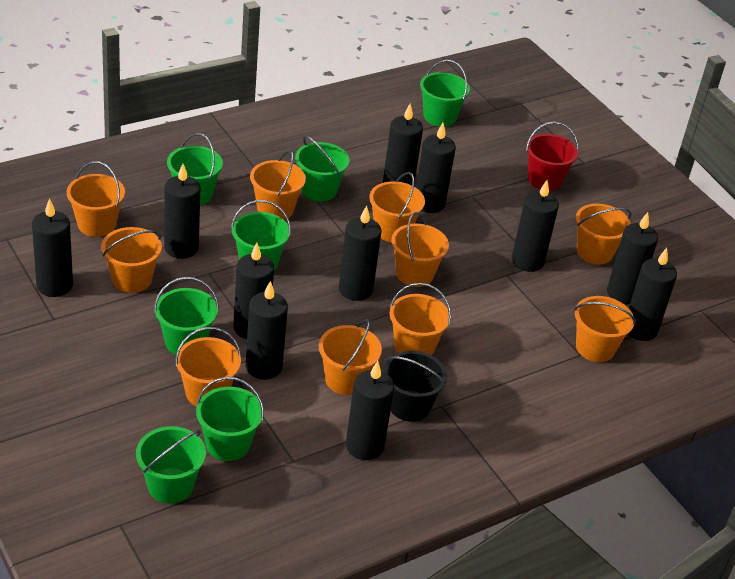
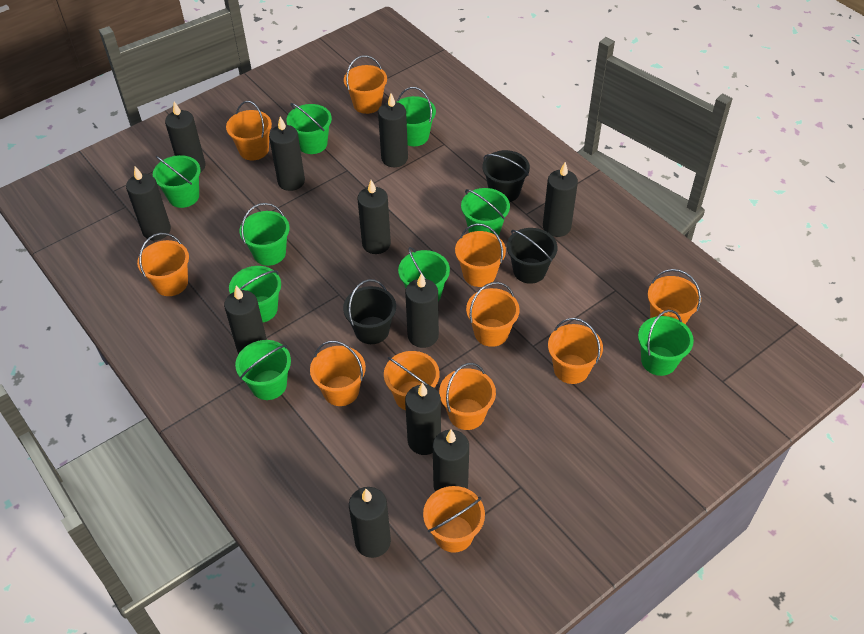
black bucket: 1 -> 3
green bucket: 7 -> 9
orange bucket: 10 -> 11
red bucket: 1 -> 0

